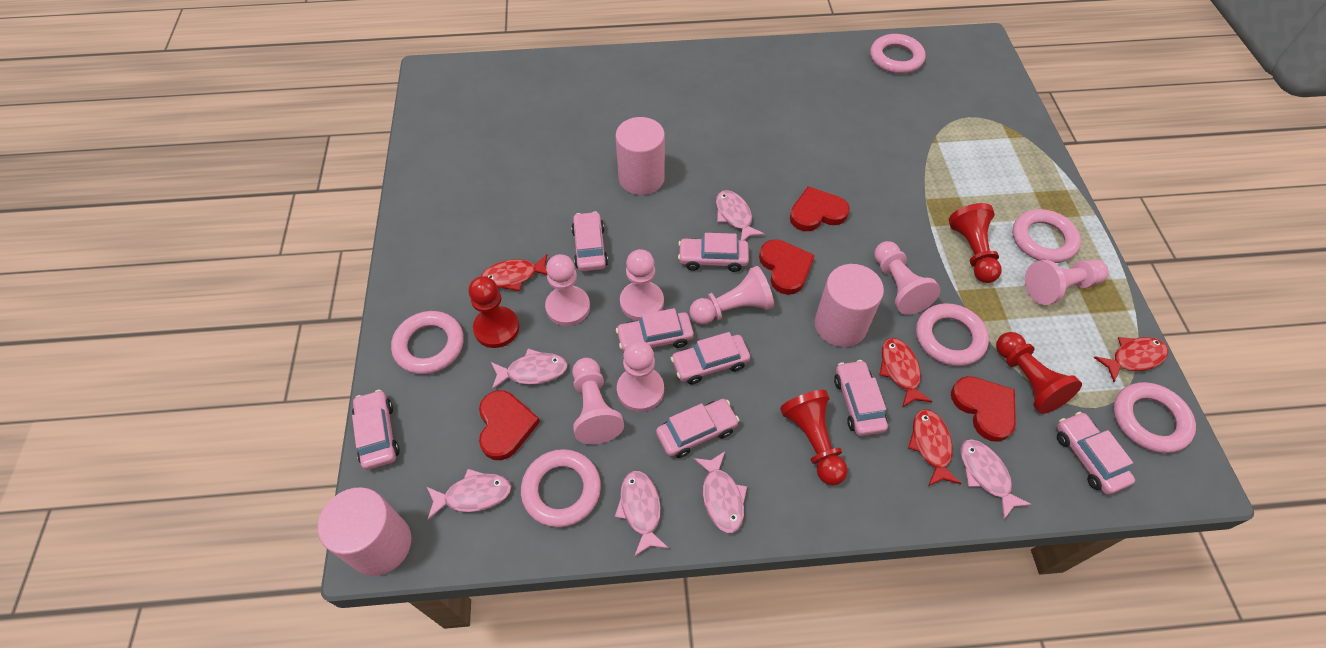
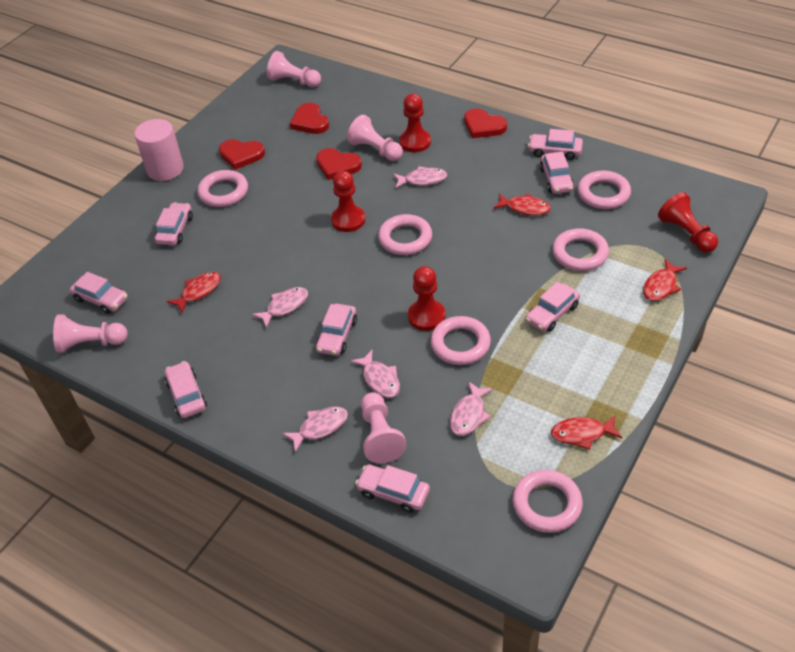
pink cylinder: 3 -> 1
pink fish: 6 -> 5
pink pawn: 7 -> 4

